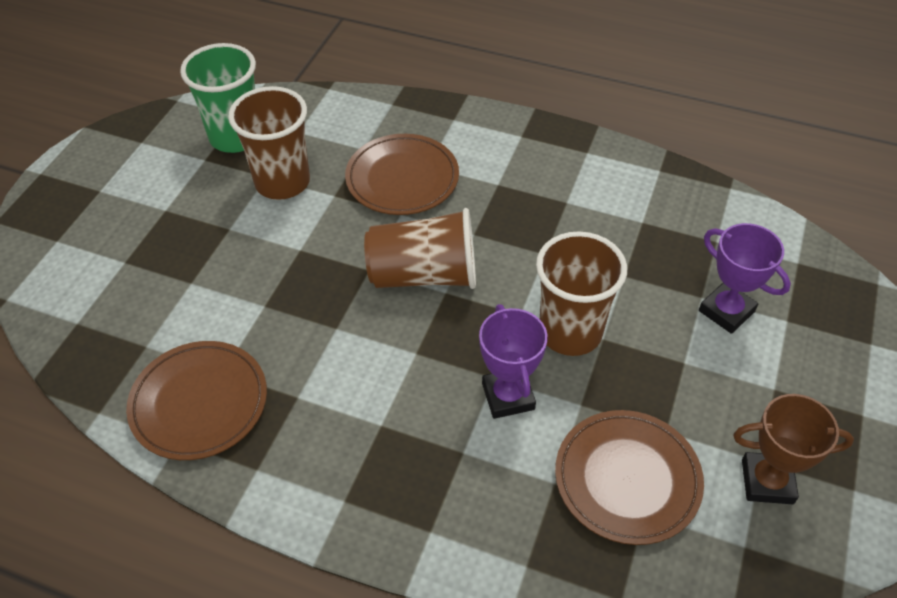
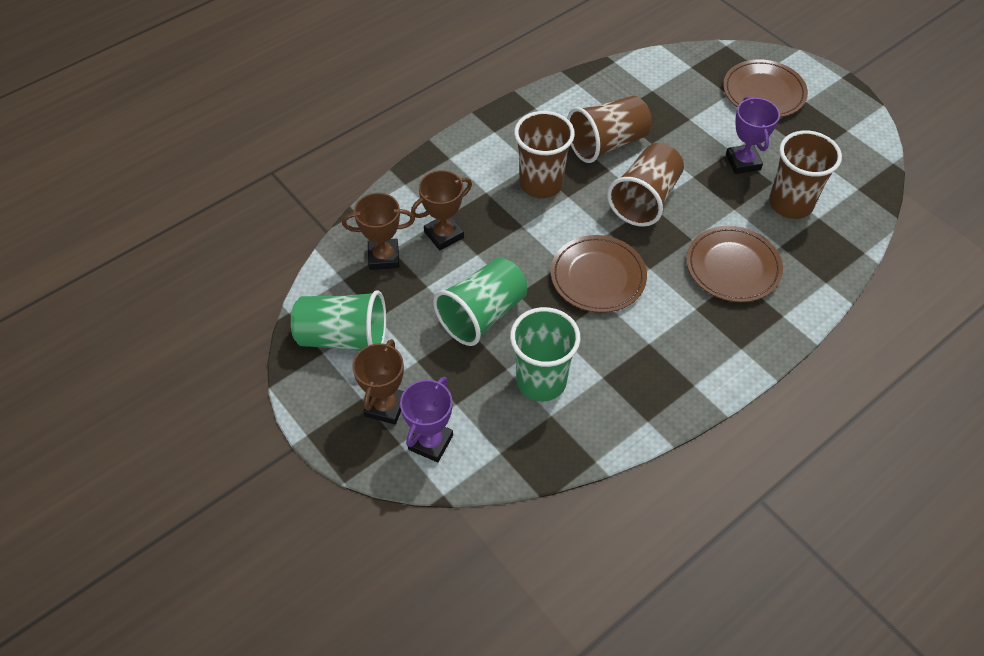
brown cup: 3 -> 4
brown trophy: 1 -> 3
green cup: 1 -> 3

